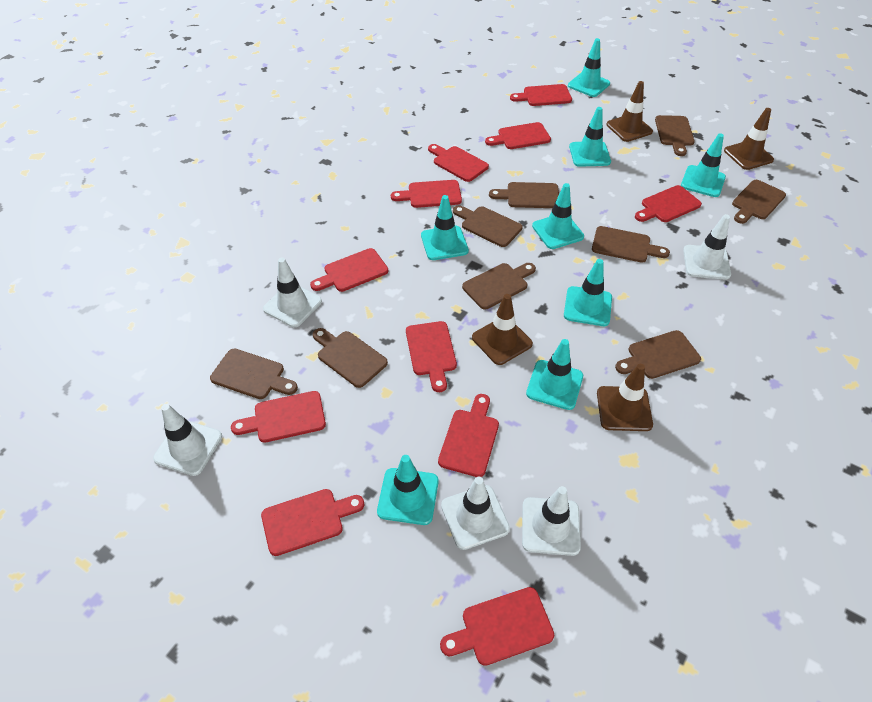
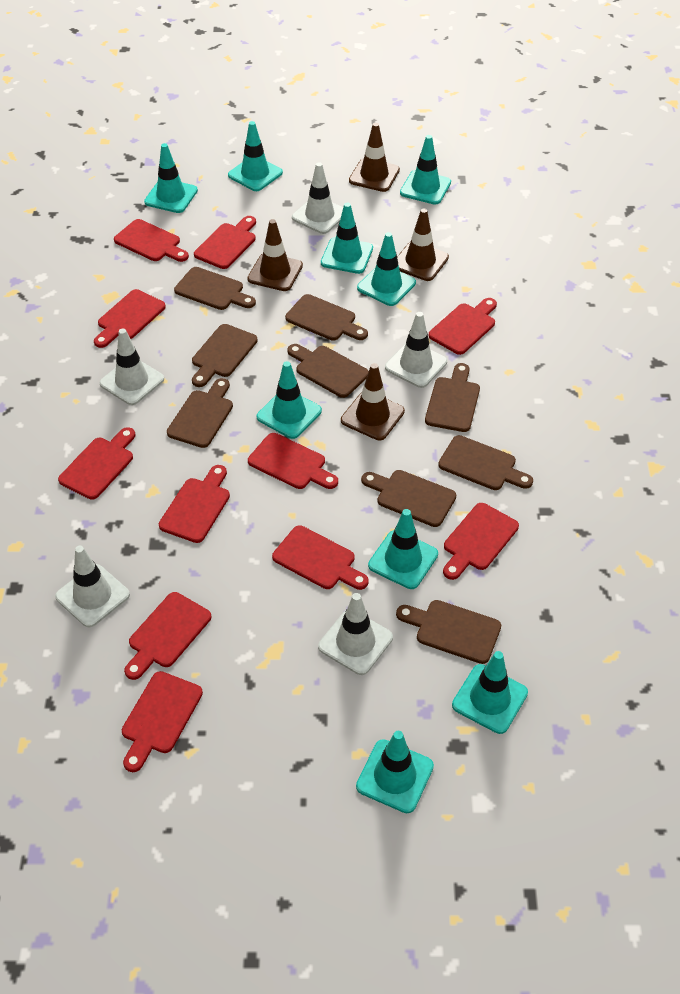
turquoise traffic cone: 8 -> 9

